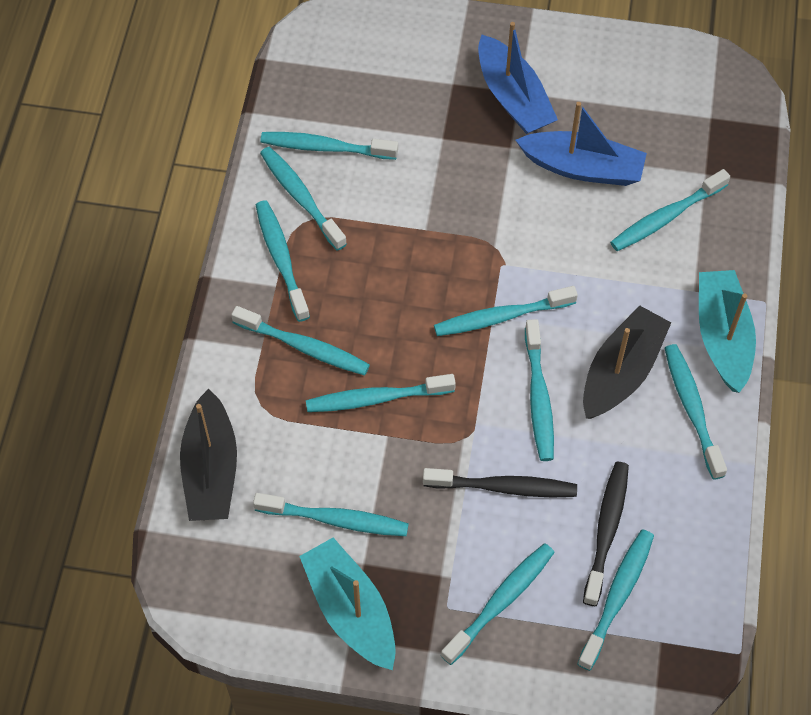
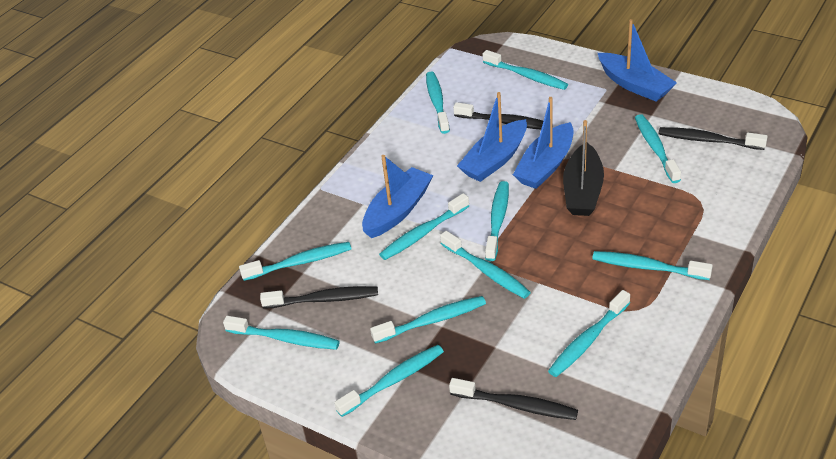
black boat: 2 -> 1
black toothbrush: 2 -> 4
blue boat: 2 -> 4
turquoise boat: 2 -> 0

